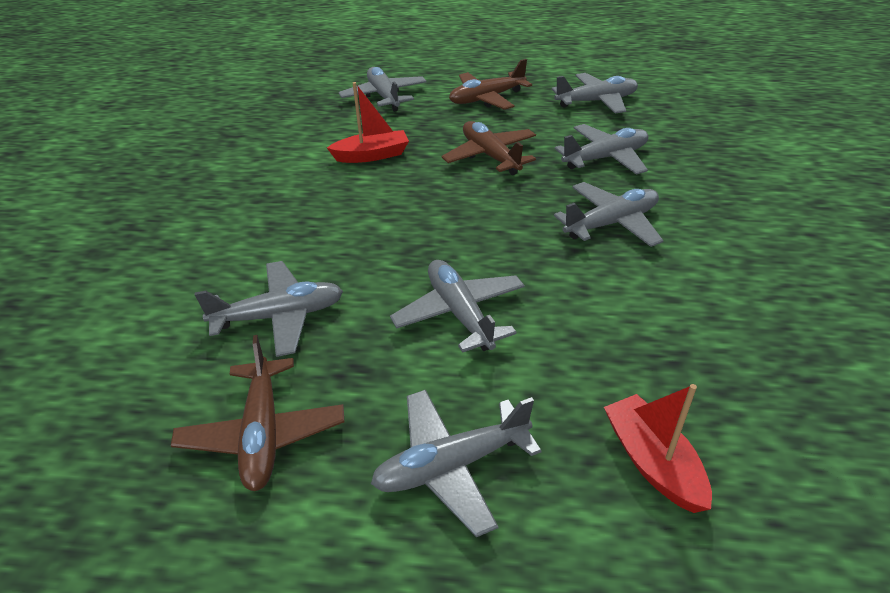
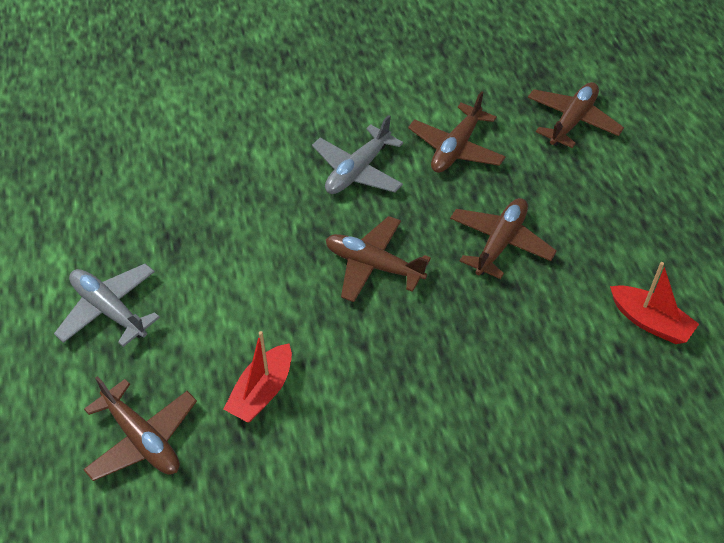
brown plane: 3 -> 5
grey plane: 7 -> 2

